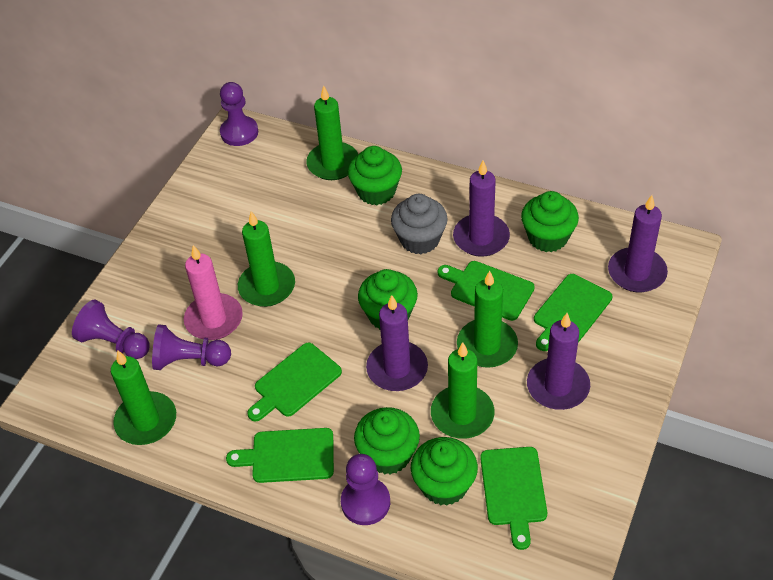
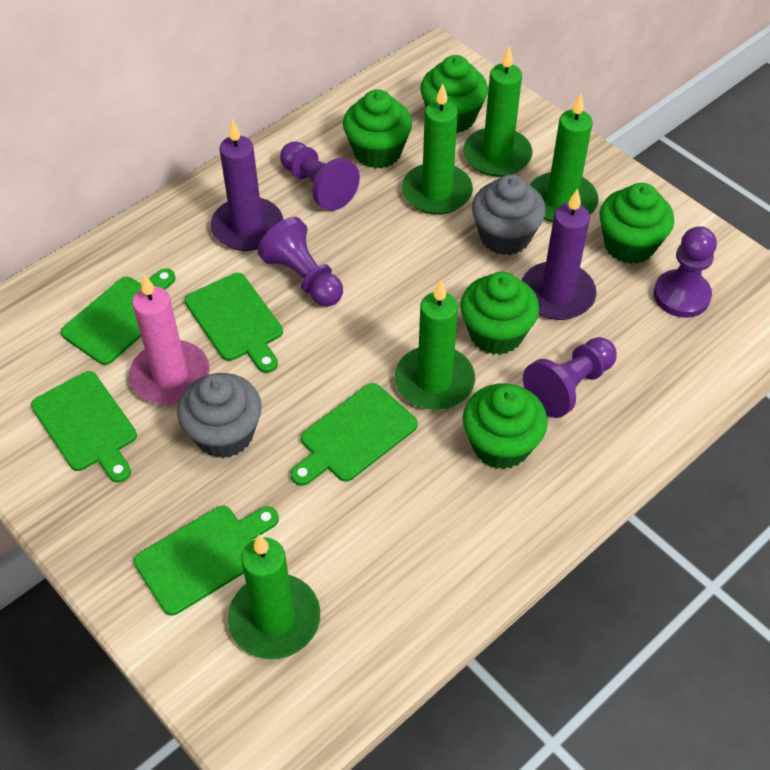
grey cupcake: 1 -> 2
purple candle: 4 -> 2

